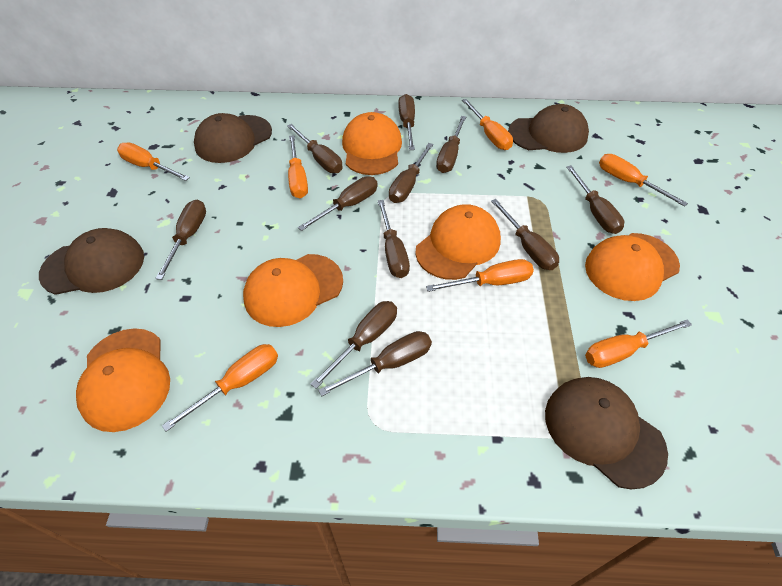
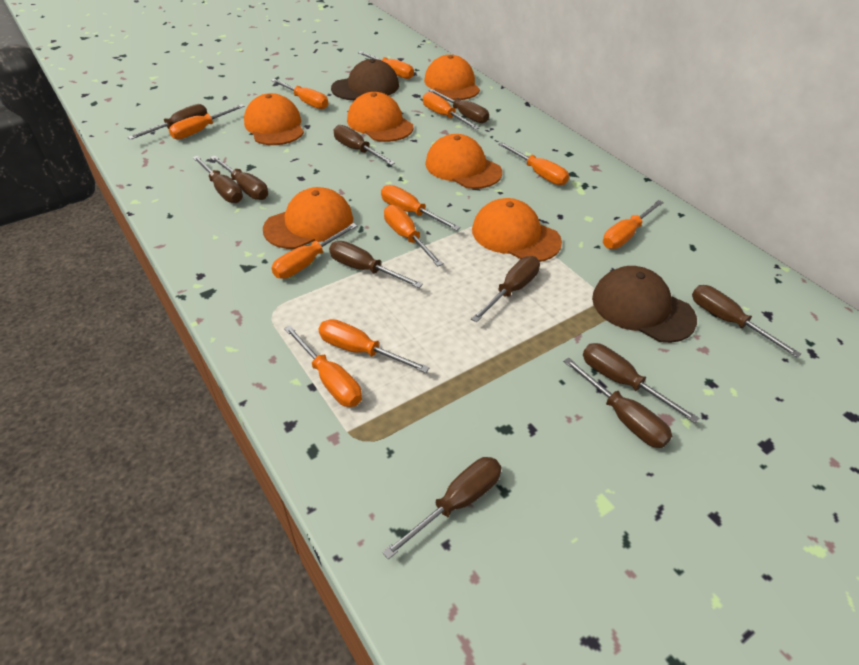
brown cap: 4 -> 2
orange cap: 5 -> 6
orange screwdriver: 7 -> 11

